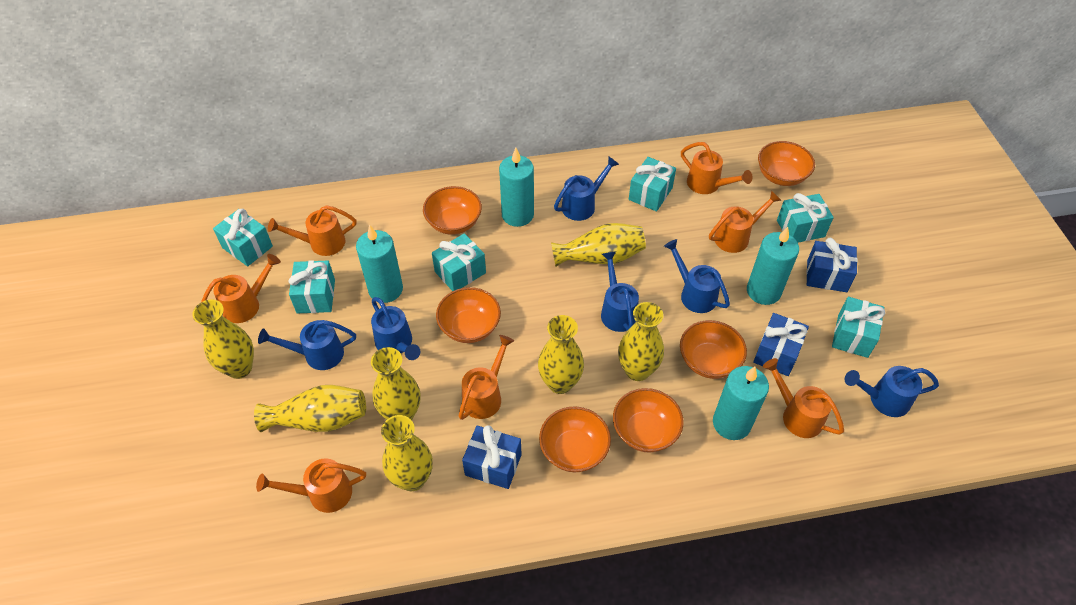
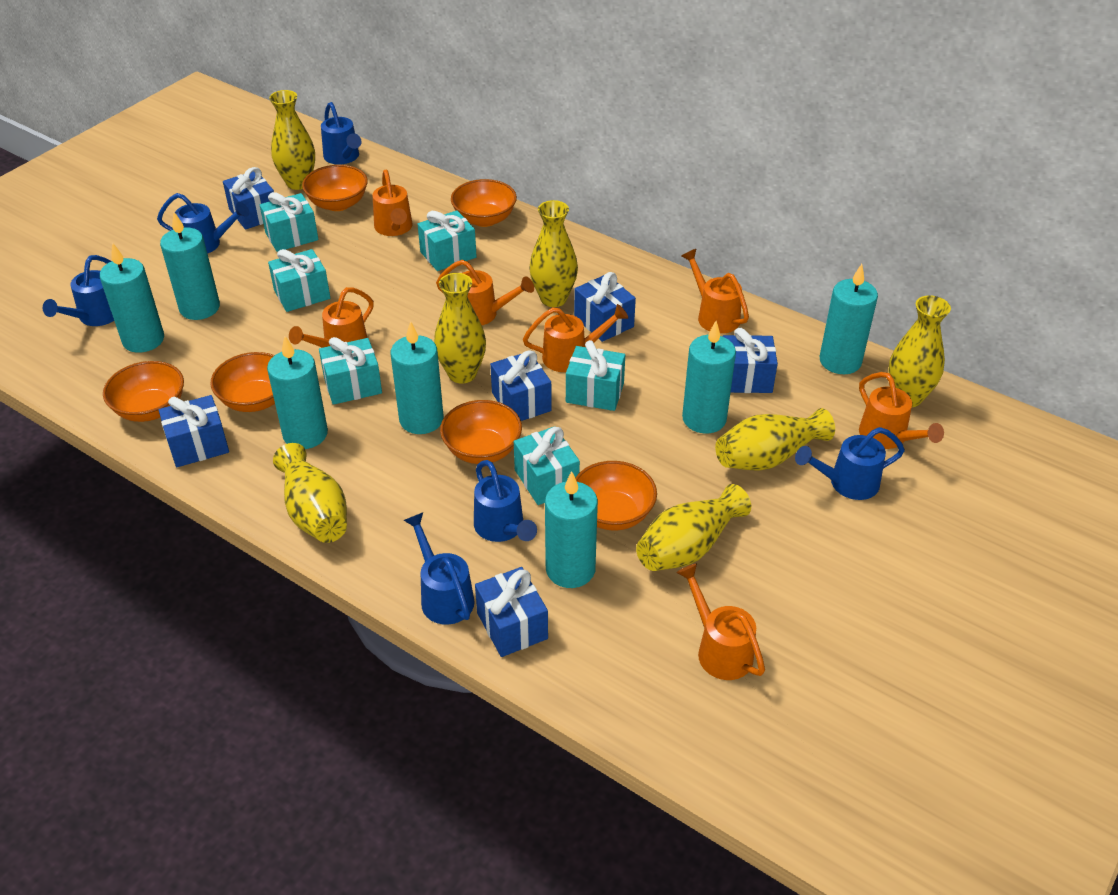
blue gift: 3 -> 6
turquoise candle: 4 -> 7

